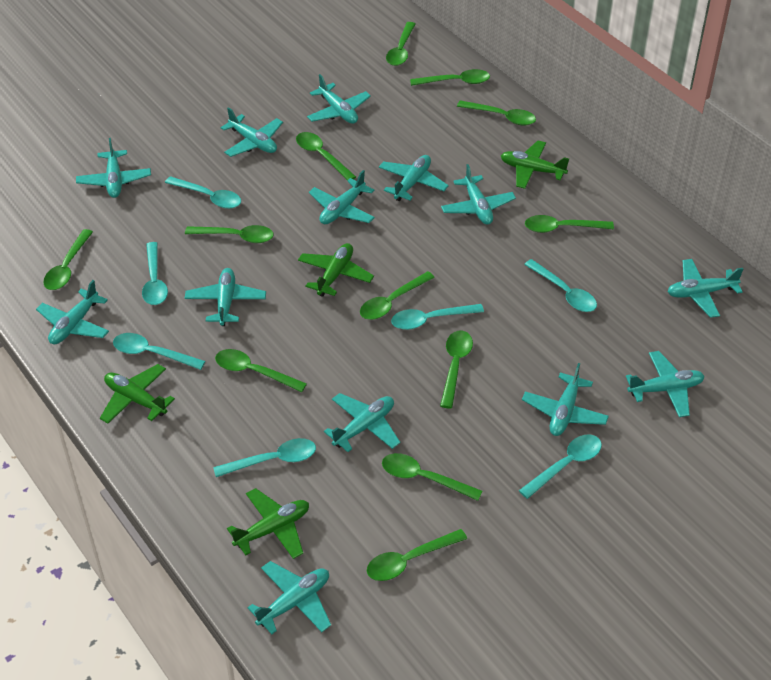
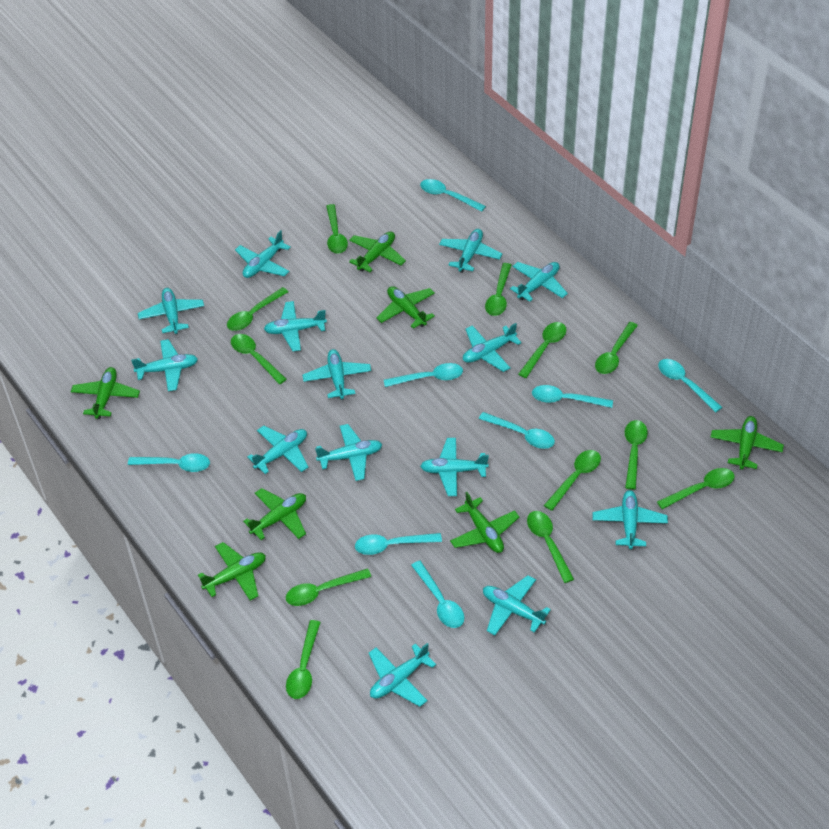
green plane: 4 -> 7
turquoise plane: 13 -> 14
turquoise spoon: 7 -> 8

